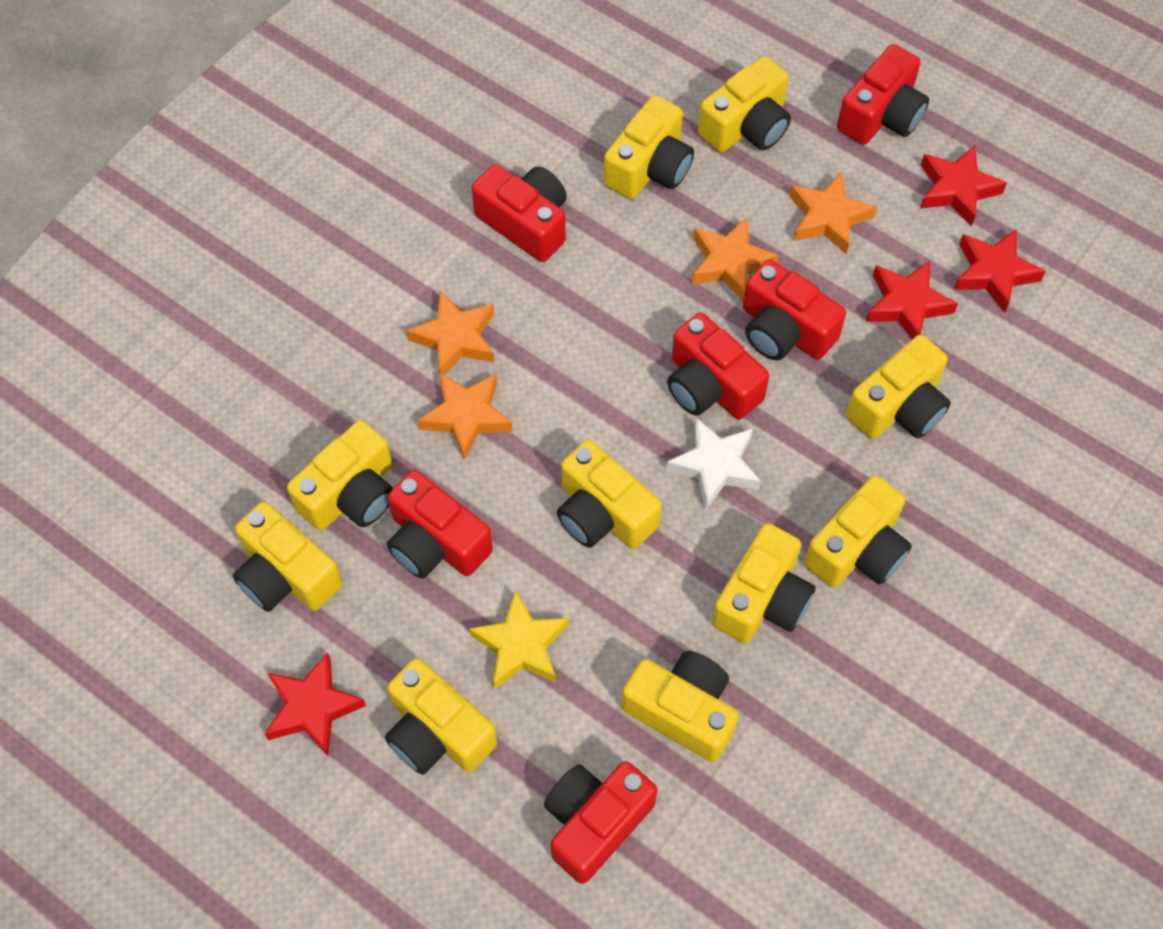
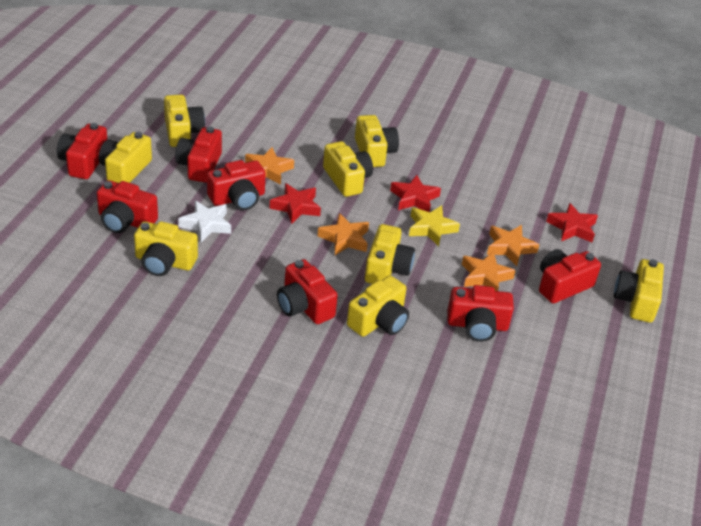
red camera: 6 -> 7
red star: 4 -> 3
yellow camera: 10 -> 8

